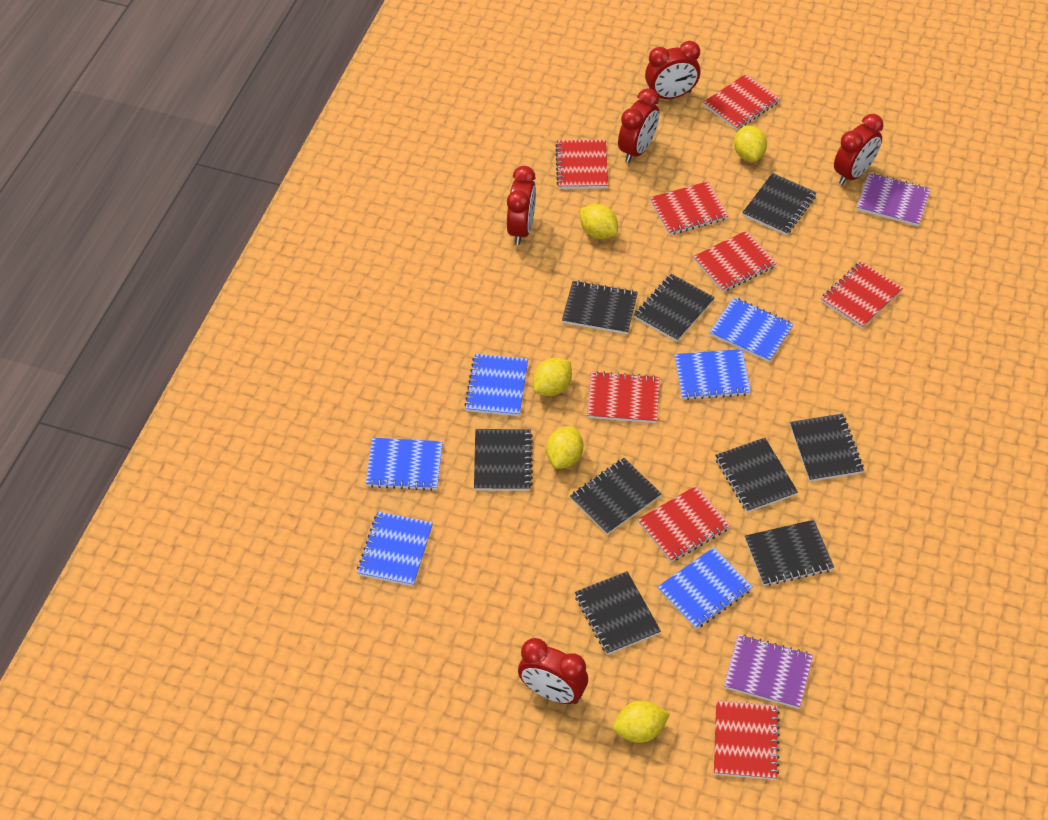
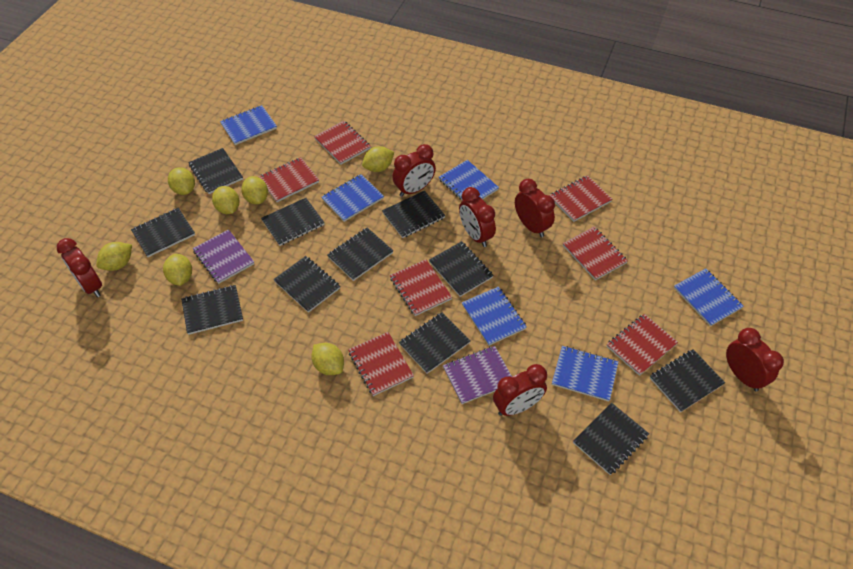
black notebook: 9 -> 11
red clock: 5 -> 6
red notebook: 8 -> 7
yellow lemon: 5 -> 7

